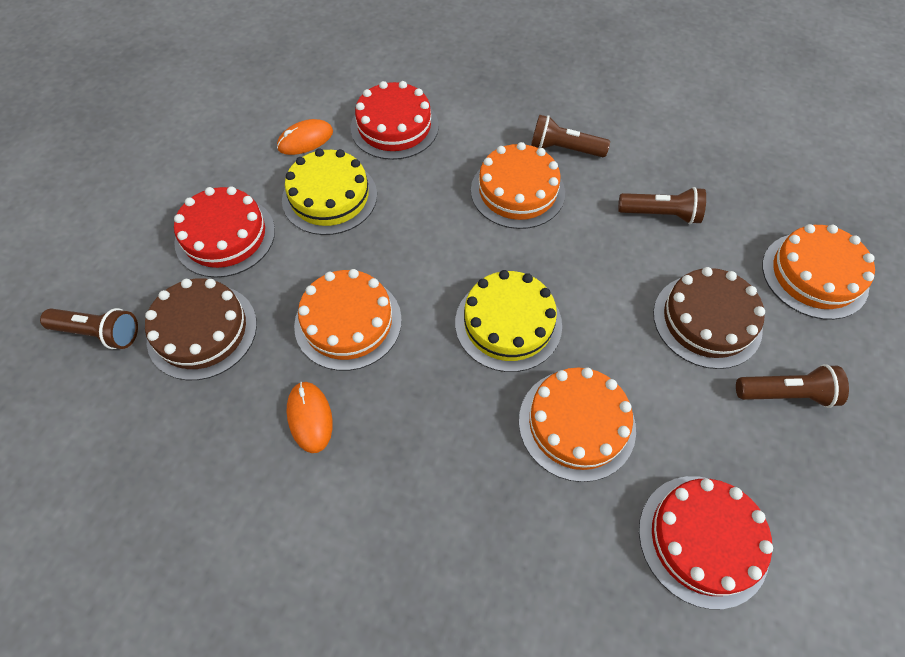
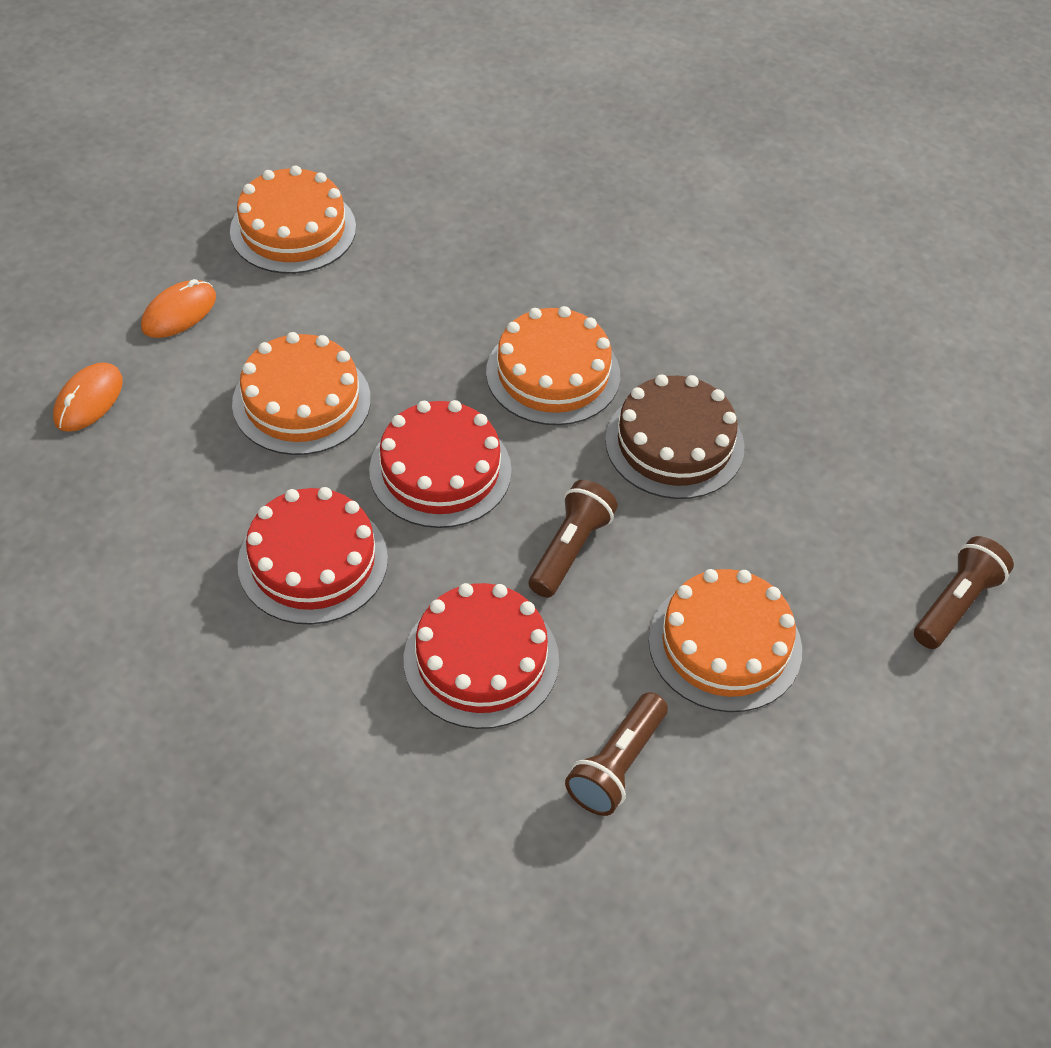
brown cake: 2 -> 1
brown flashlight: 4 -> 3
yellow cake: 2 -> 0

